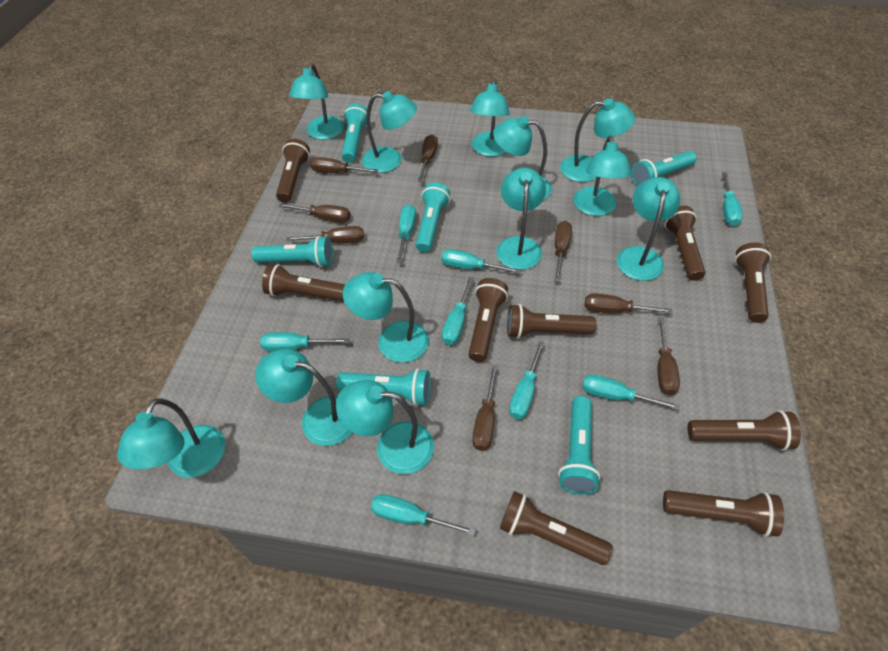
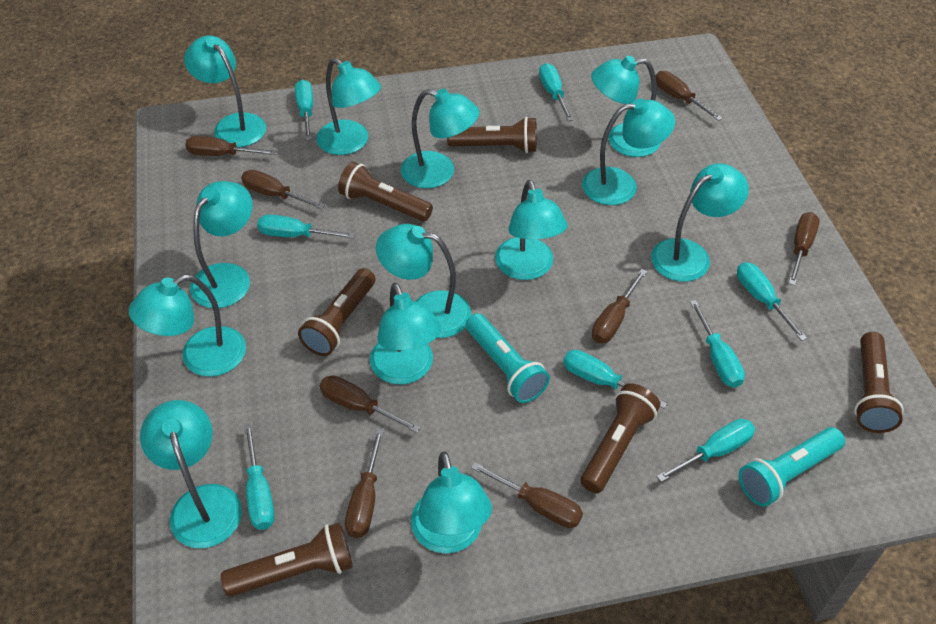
brown flashlight: 9 -> 6
turquoise flashlight: 6 -> 2
turquoise lamp: 12 -> 13

